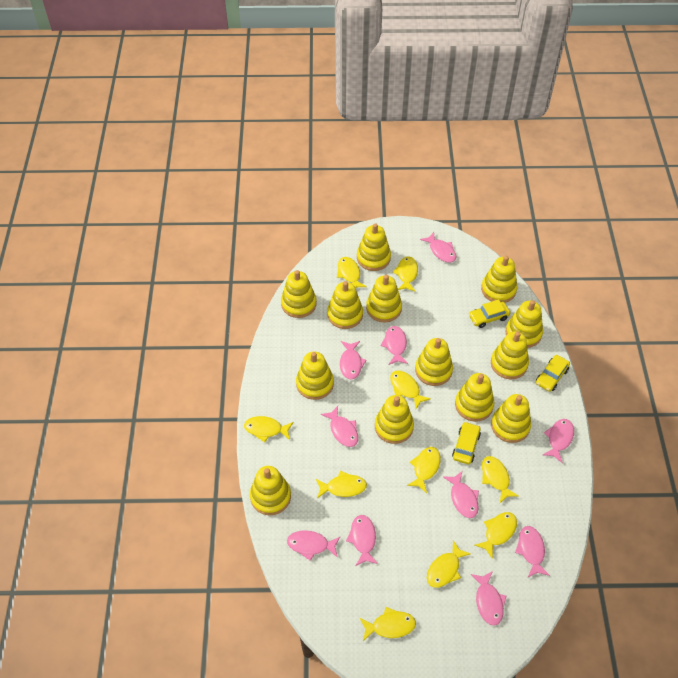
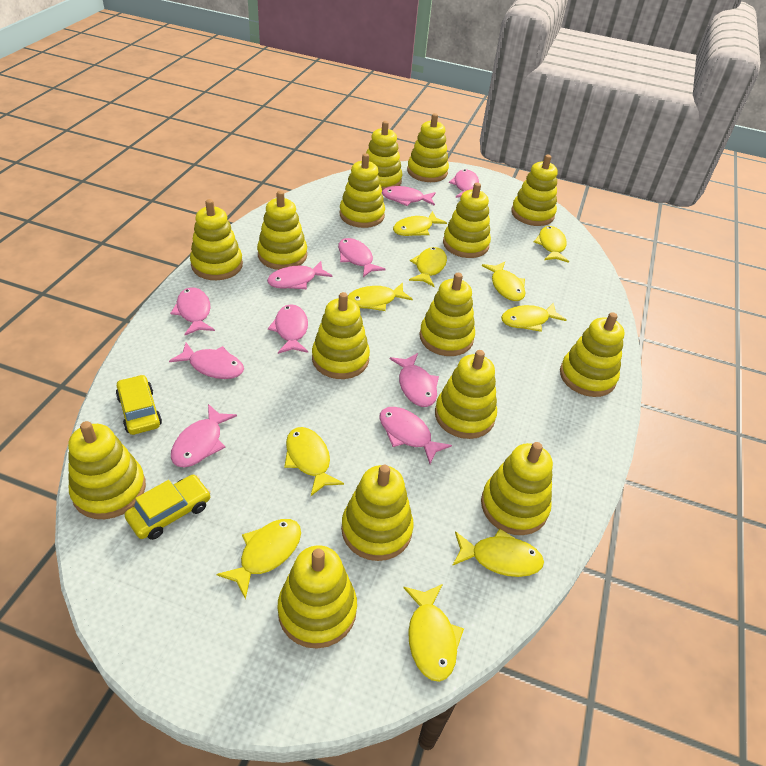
yellow car: 3 -> 2
yellow stacking toy: 13 -> 15

